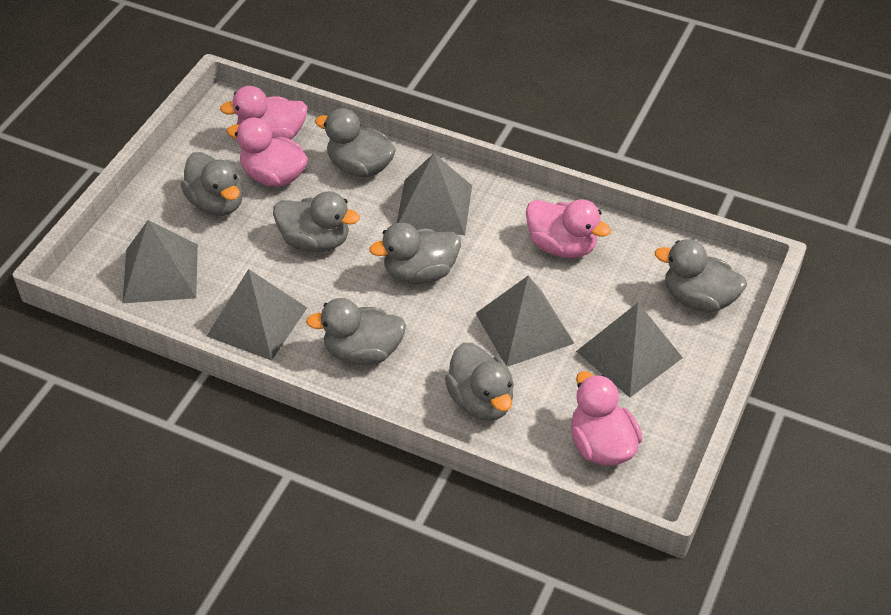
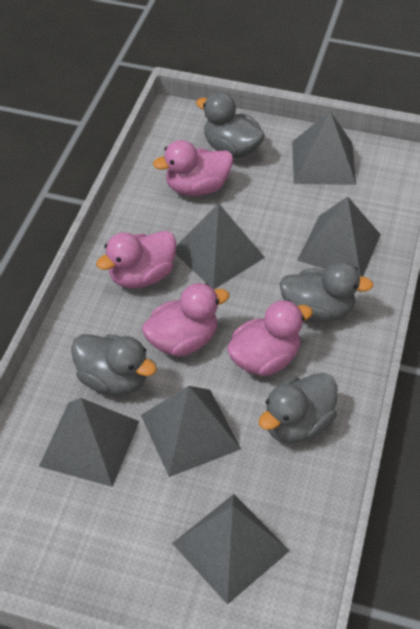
grey duck: 7 -> 4
grey pyramid: 5 -> 6

